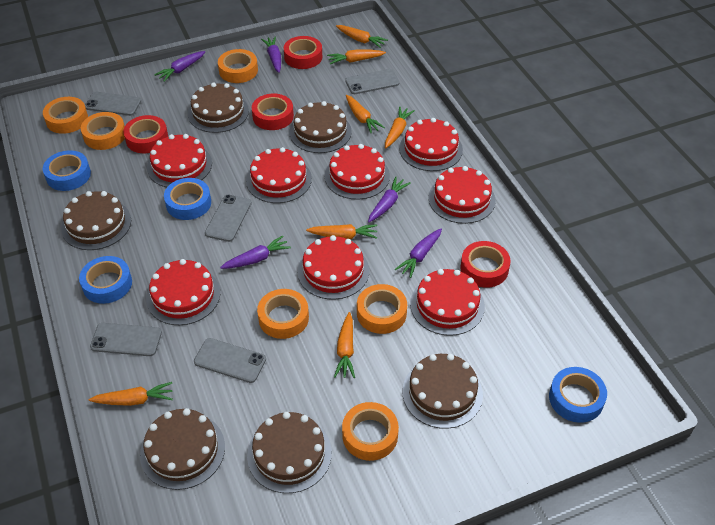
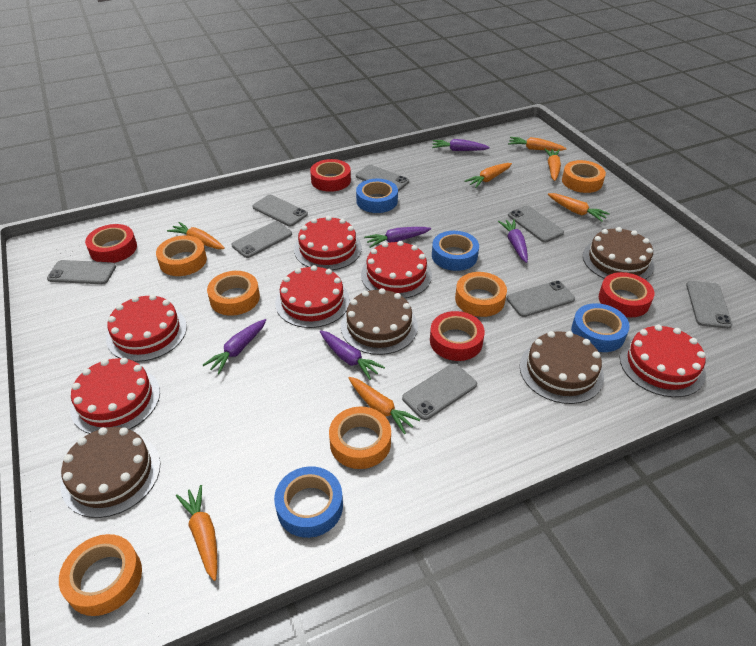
brown cake: 6 -> 4
grey phone: 5 -> 8
red cake: 8 -> 6

